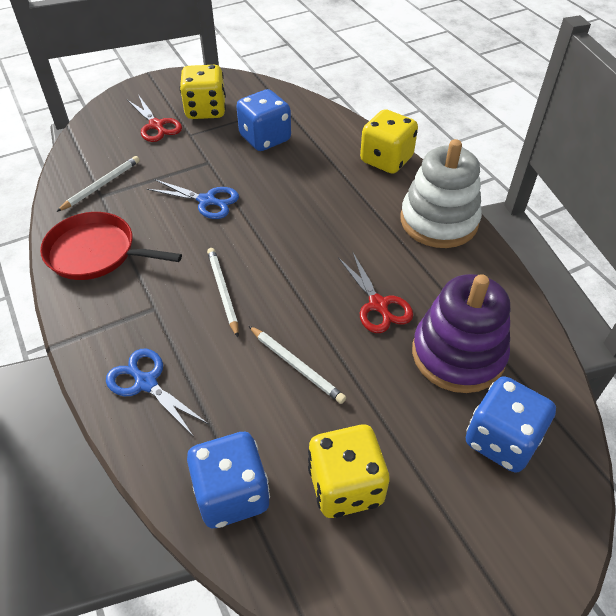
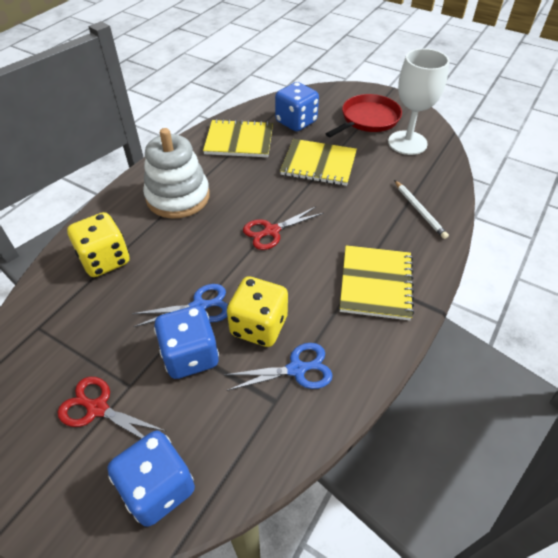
purple stacking toy: 1 -> 0
white goblet: 0 -> 1
white pencil: 3 -> 1
yellow dice: 3 -> 2
yellow notebook: 0 -> 3

